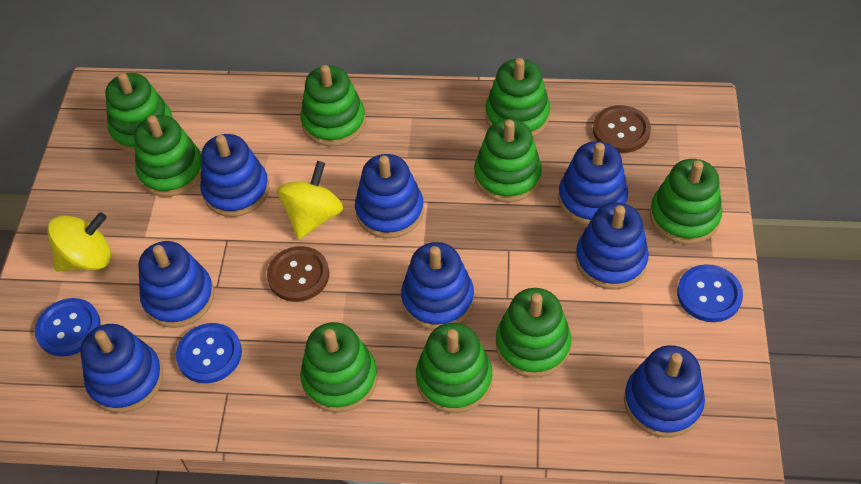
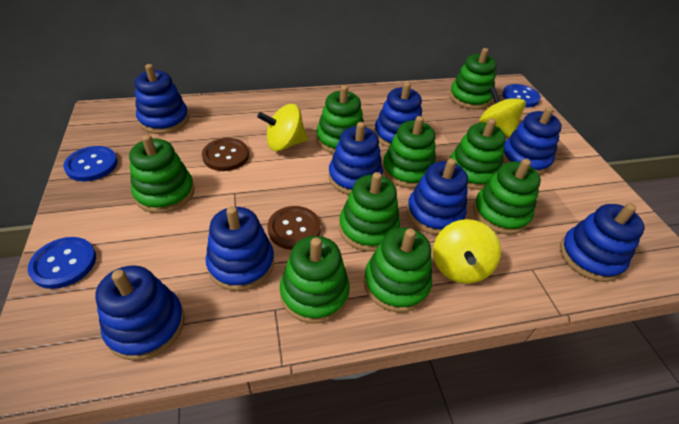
yellow spinning top: 2 -> 3

